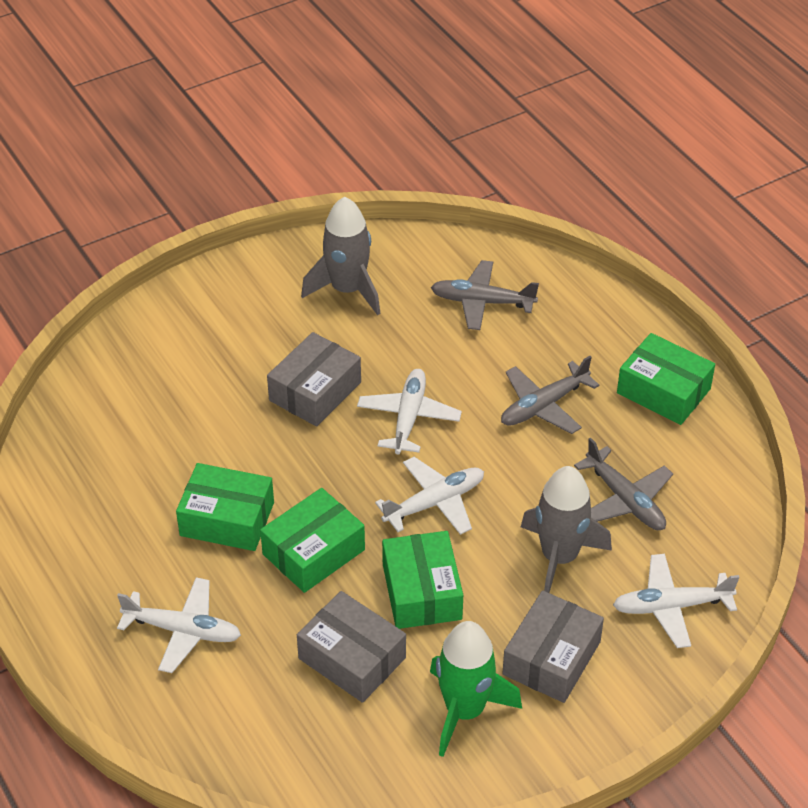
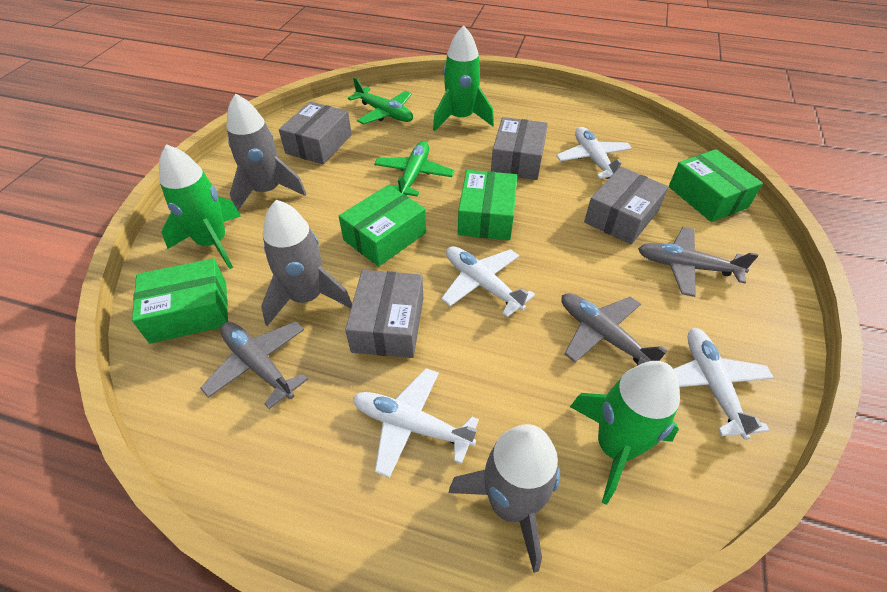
green plane: 0 -> 2
green rocket: 1 -> 3
grey box: 3 -> 4
grey rocket: 2 -> 3

